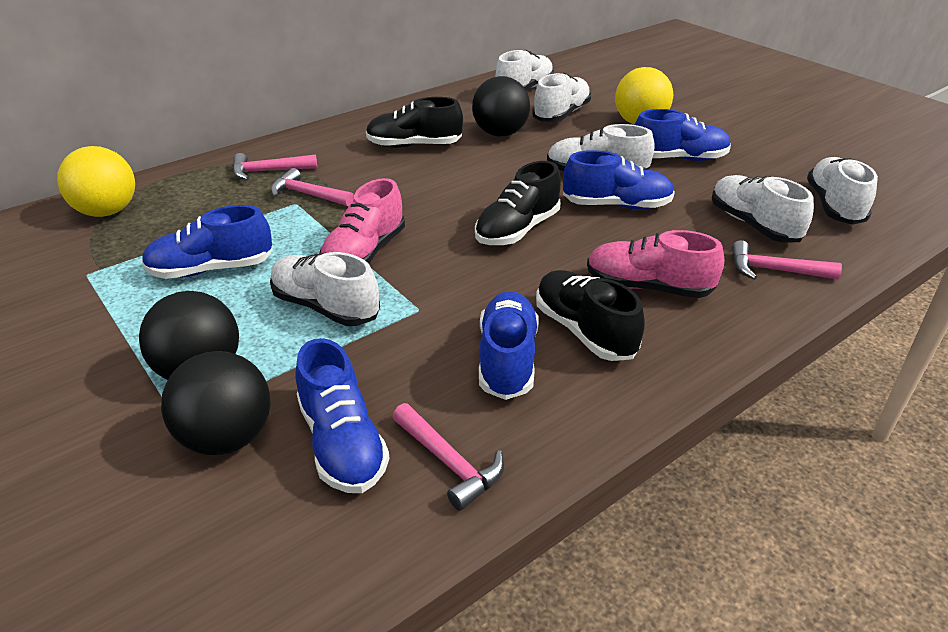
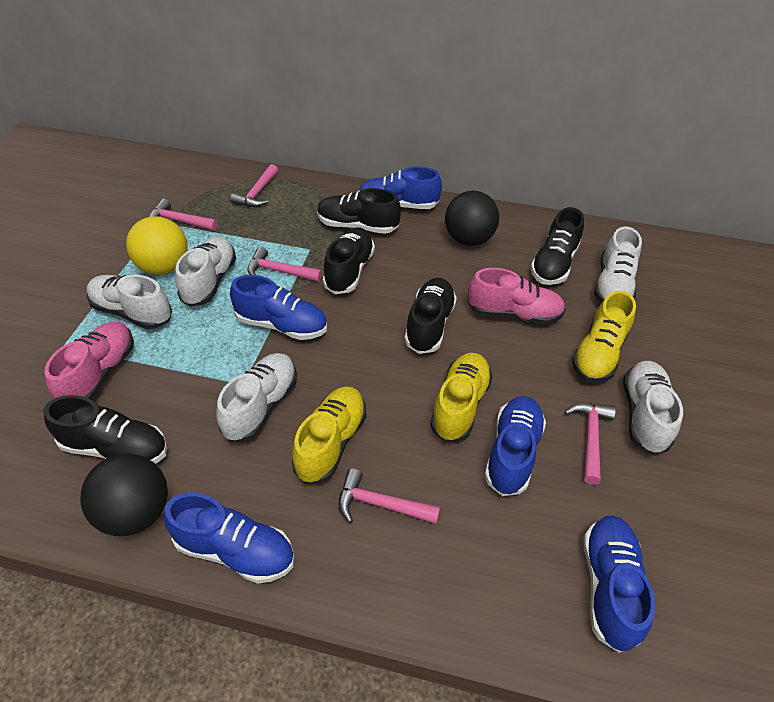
black ball: 3 -> 2
black shoe: 3 -> 5
pink hammer: 4 -> 5
white shoe: 6 -> 5
yellow ball: 2 -> 1
yellow shoe: 0 -> 3

